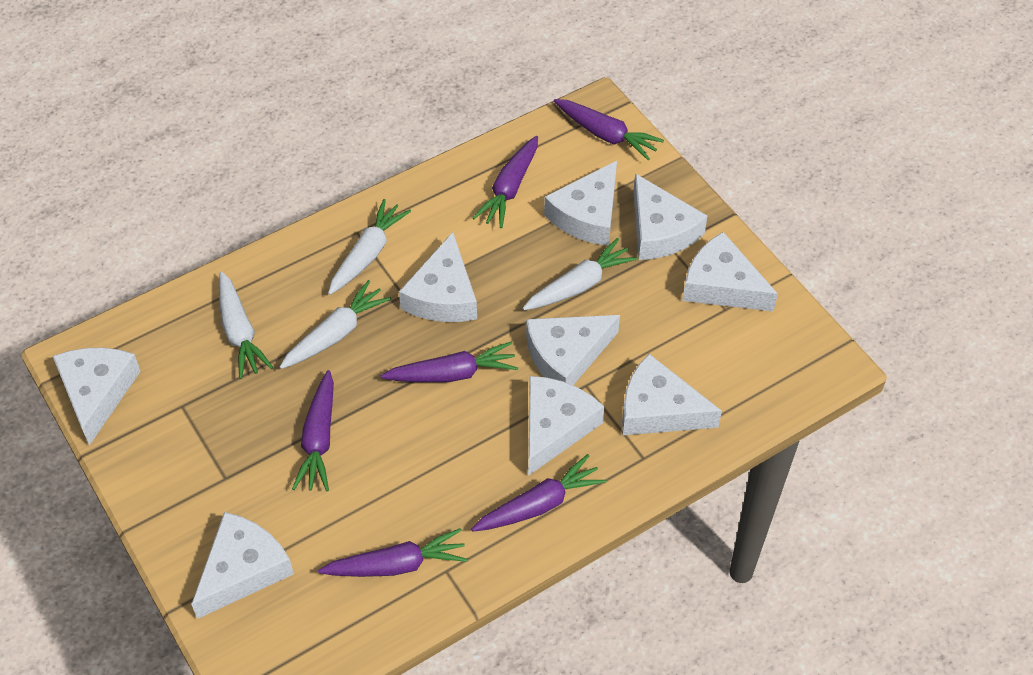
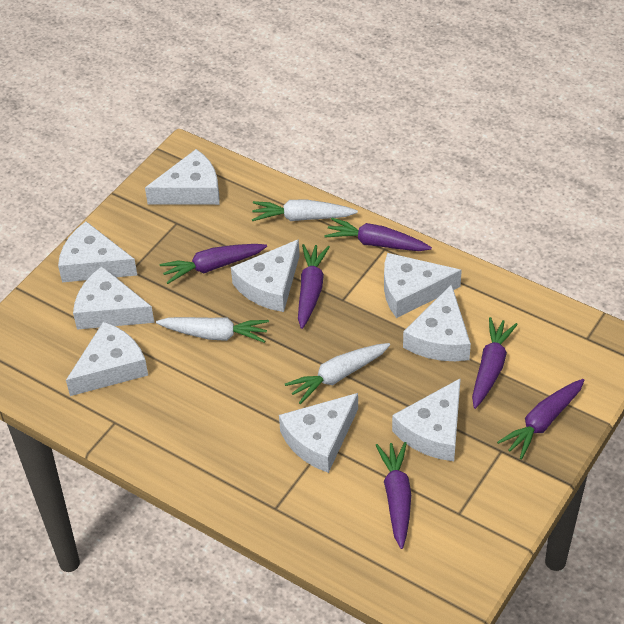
white carrot: 4 -> 3

